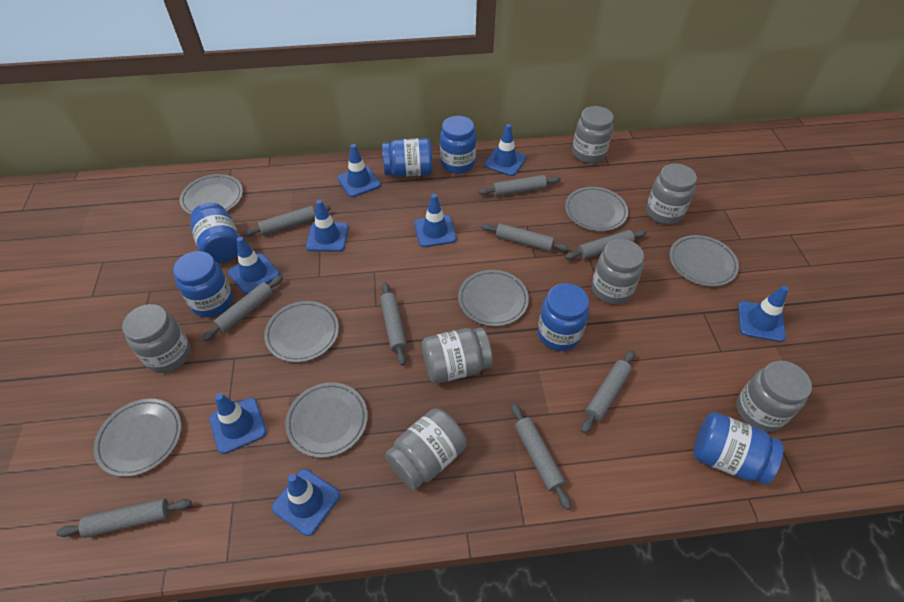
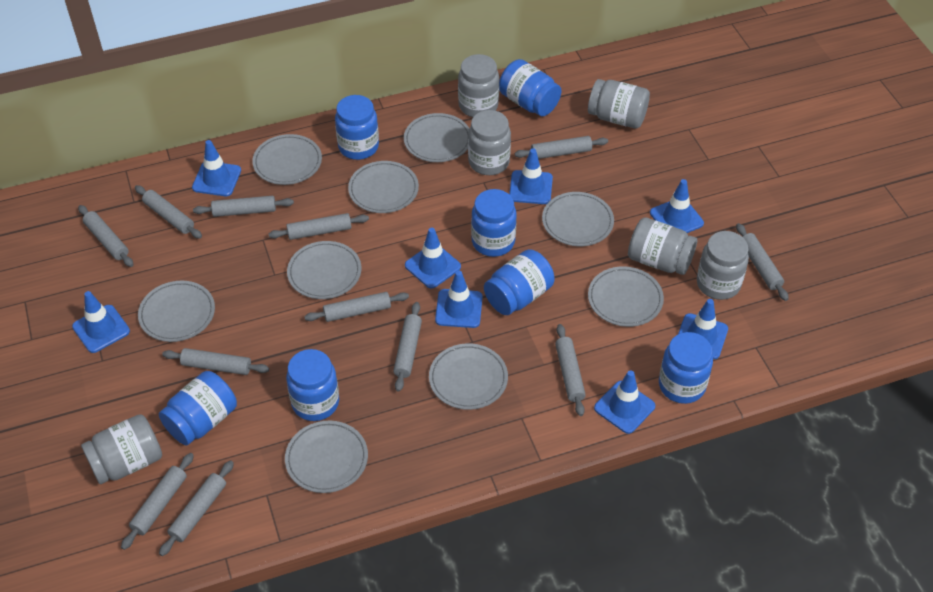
blue jar: 6 -> 7
grey jar: 7 -> 6
grey plate: 7 -> 9
grey rolling pin: 9 -> 12

